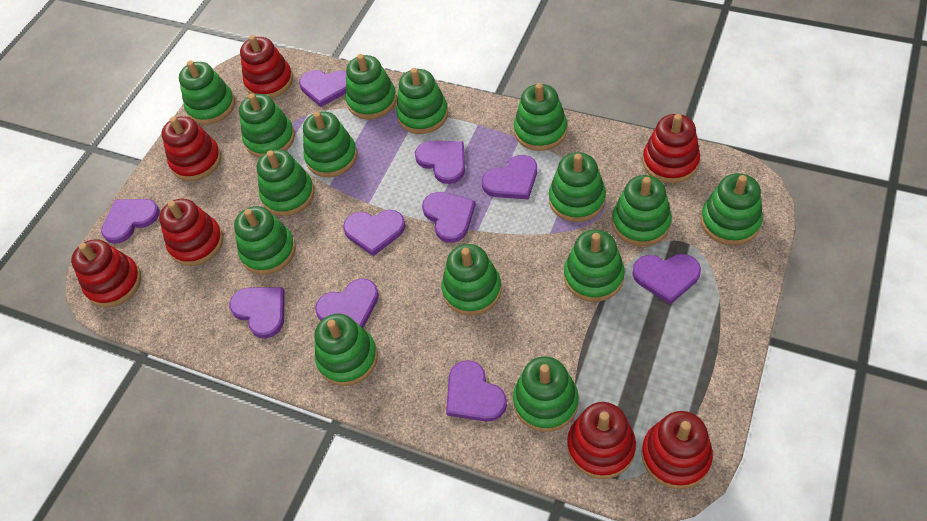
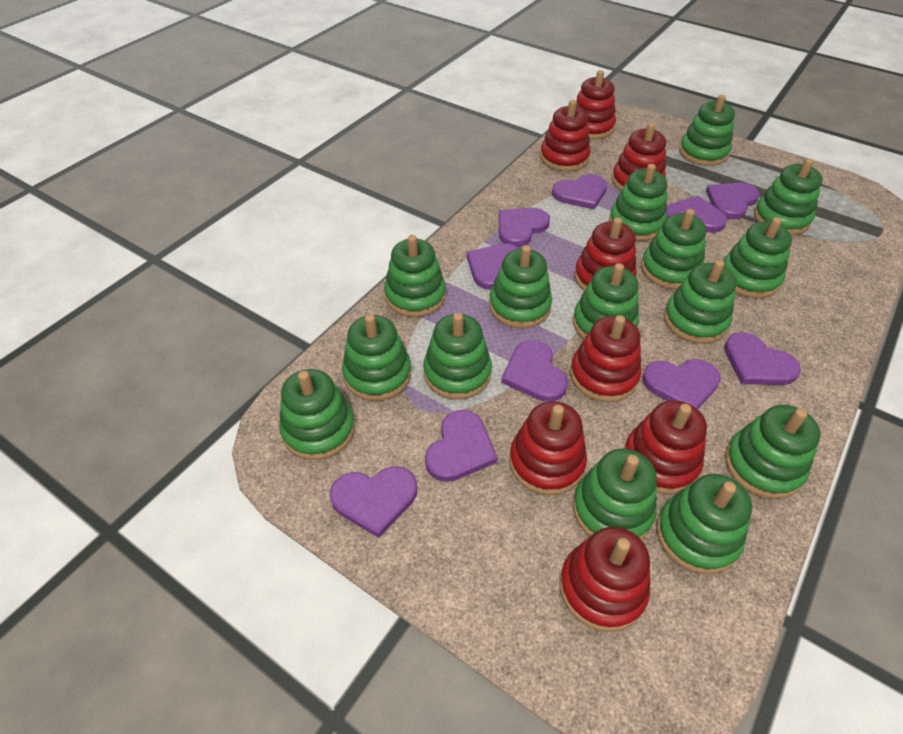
red stacking toy: 7 -> 8

